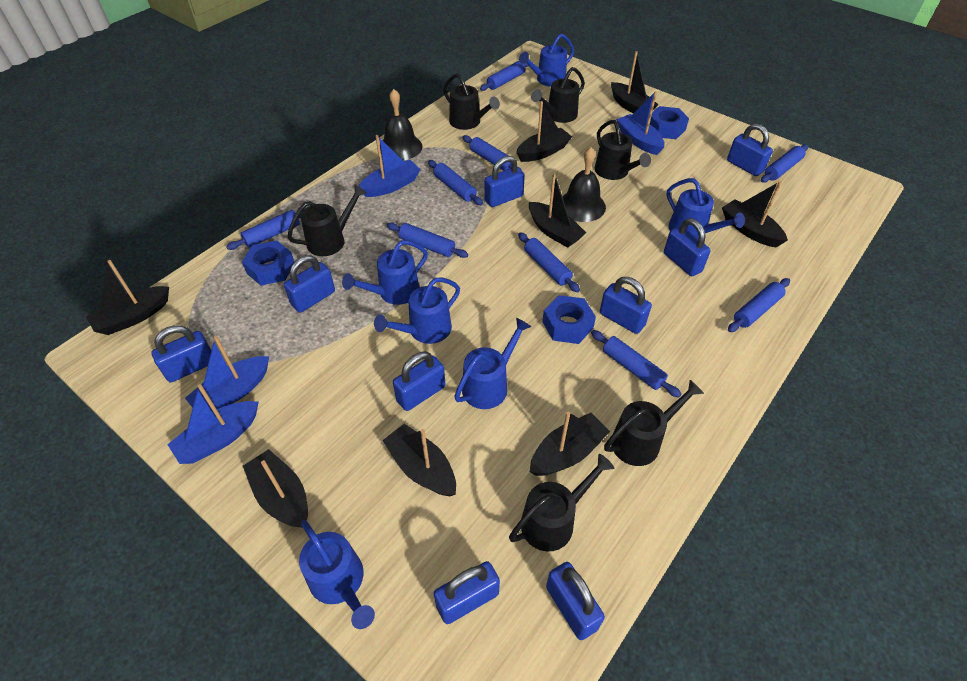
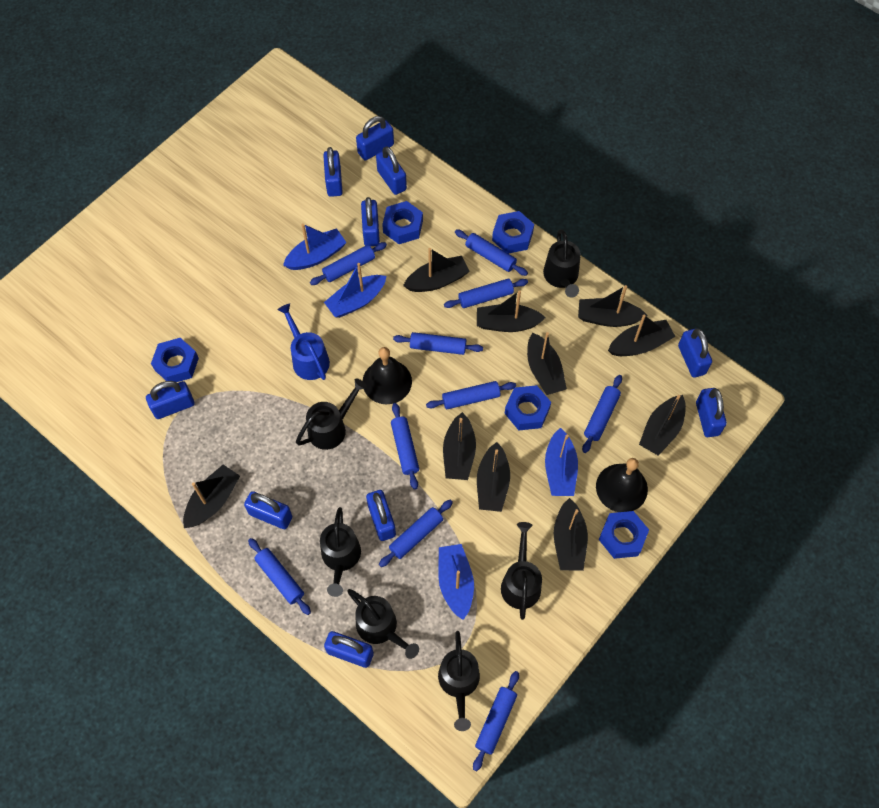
black boat: 8 -> 10
blue nut: 3 -> 5
blue padlock: 9 -> 10
blue rolling pin: 9 -> 10
blue watering can: 6 -> 1

